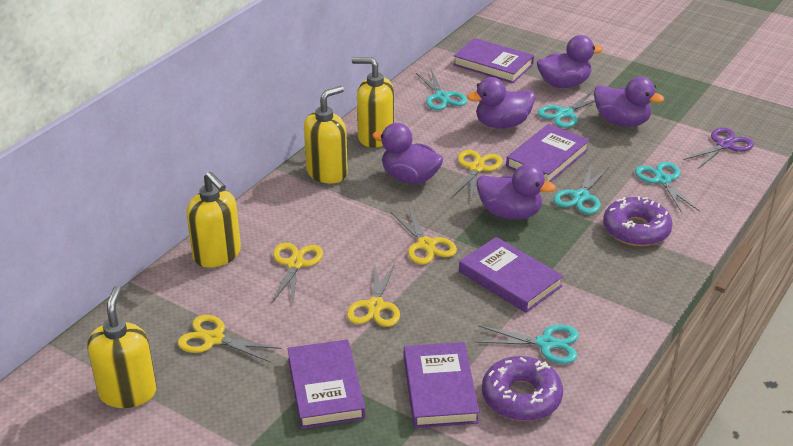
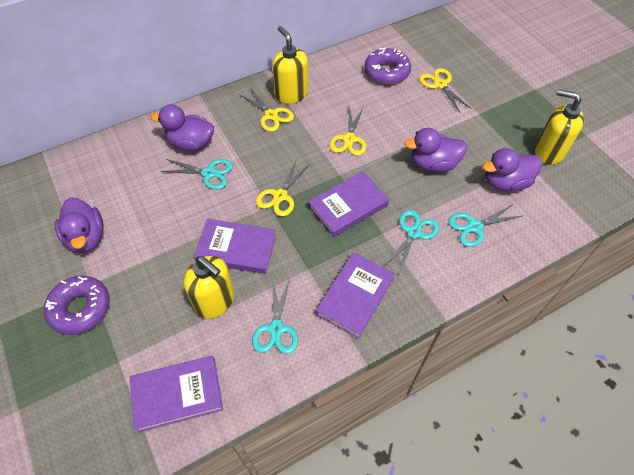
purple book: 5 -> 4
purple duck: 5 -> 4
purple scissors: 1 -> 0
turquoise scissors: 5 -> 4
yellow scissors: 5 -> 4
yellow soap dispenser: 4 -> 3

